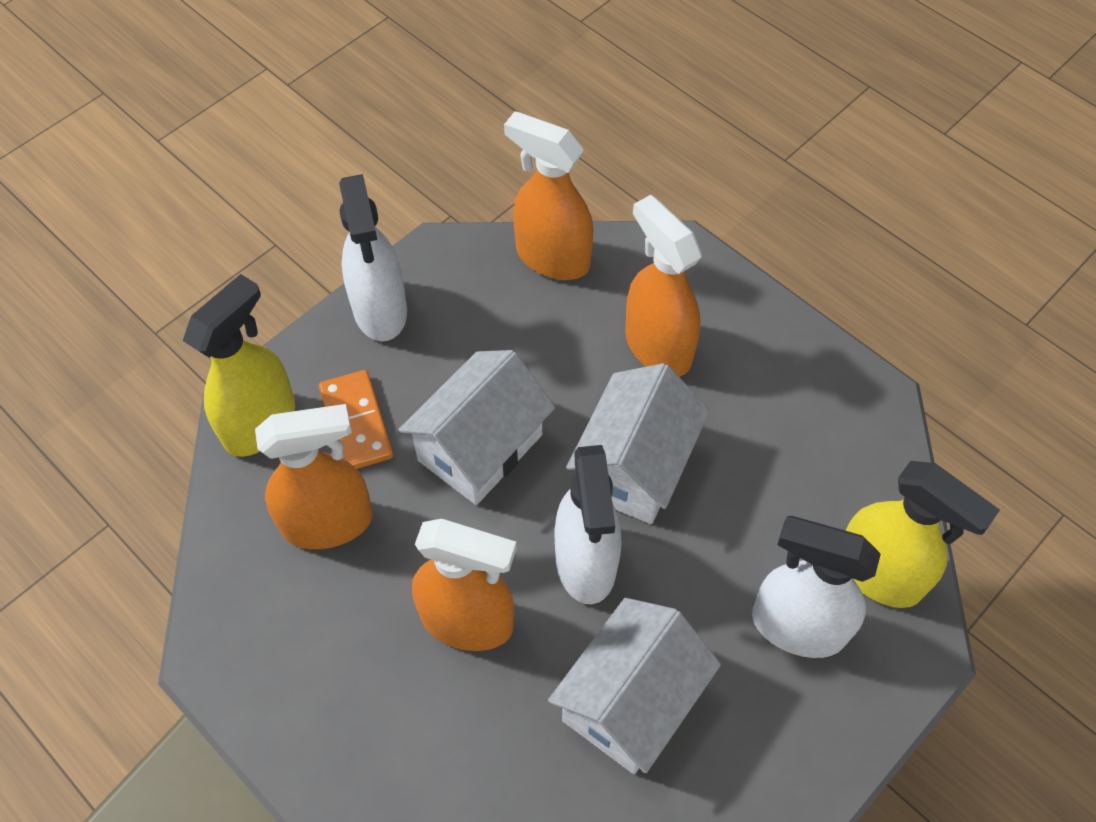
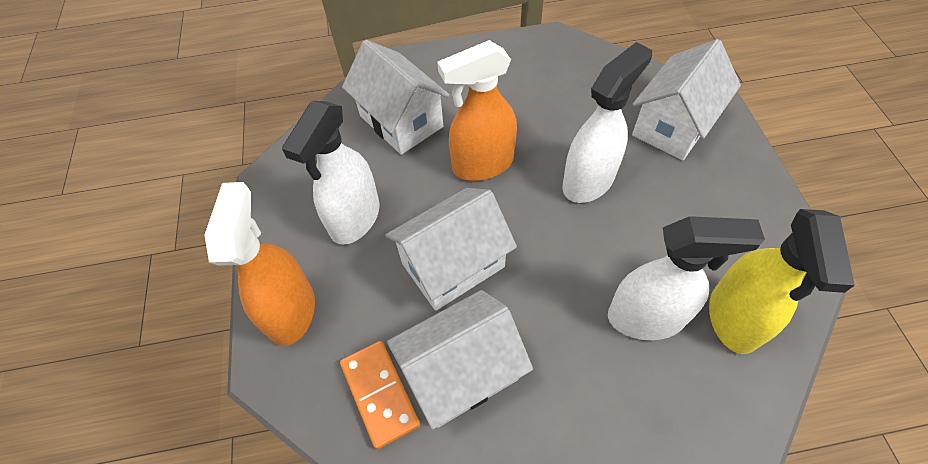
orange spray bottle: 4 -> 2
white house: 3 -> 4
yellow spray bottle: 2 -> 1

